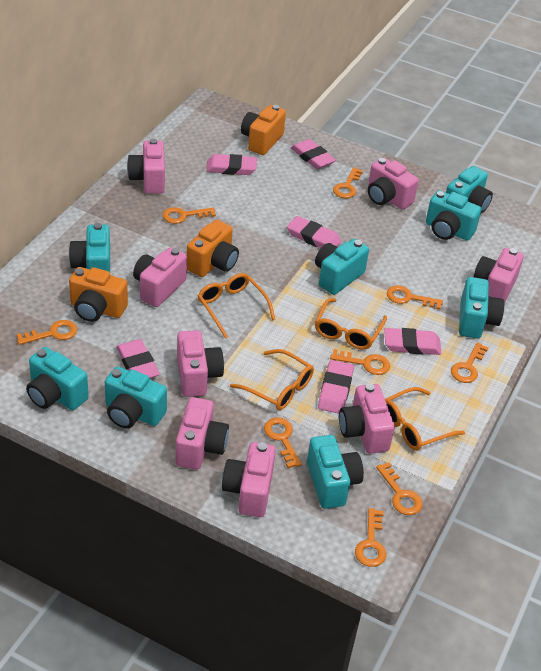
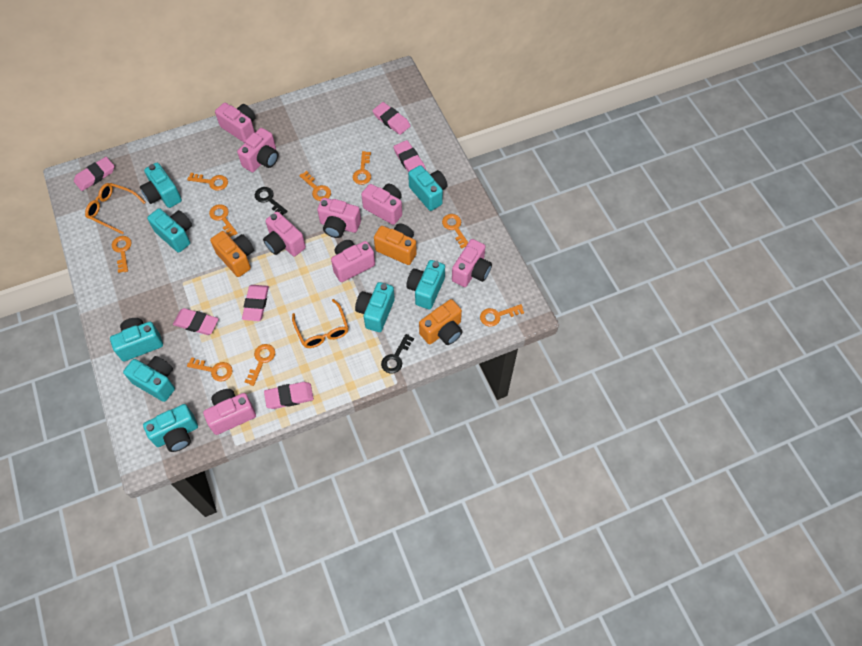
black key: 0 -> 2
orange glasses: 4 -> 2

